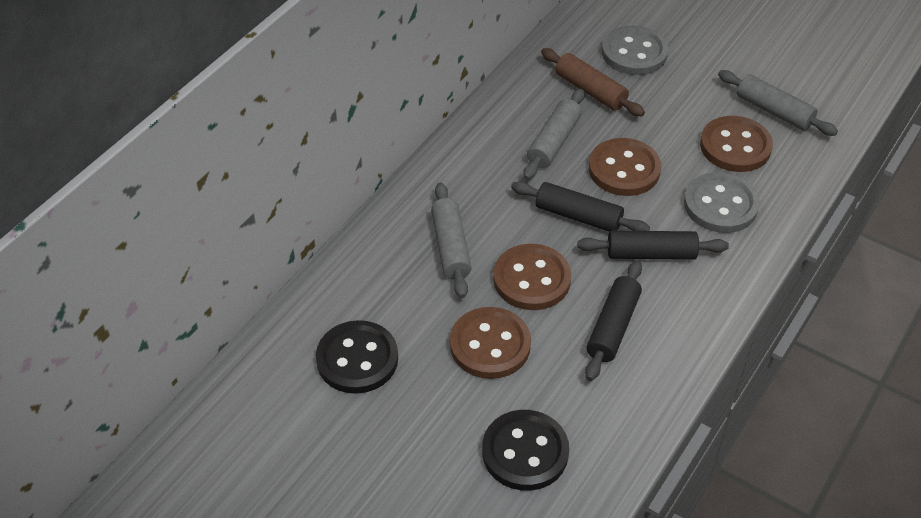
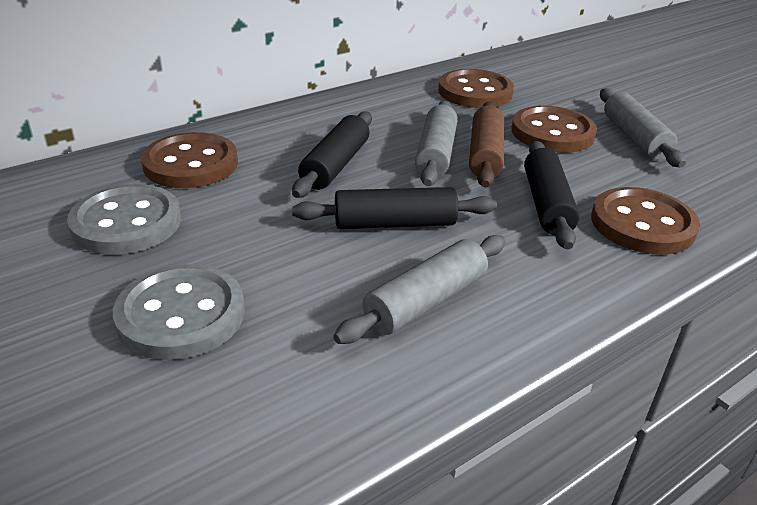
black button: 2 -> 0

